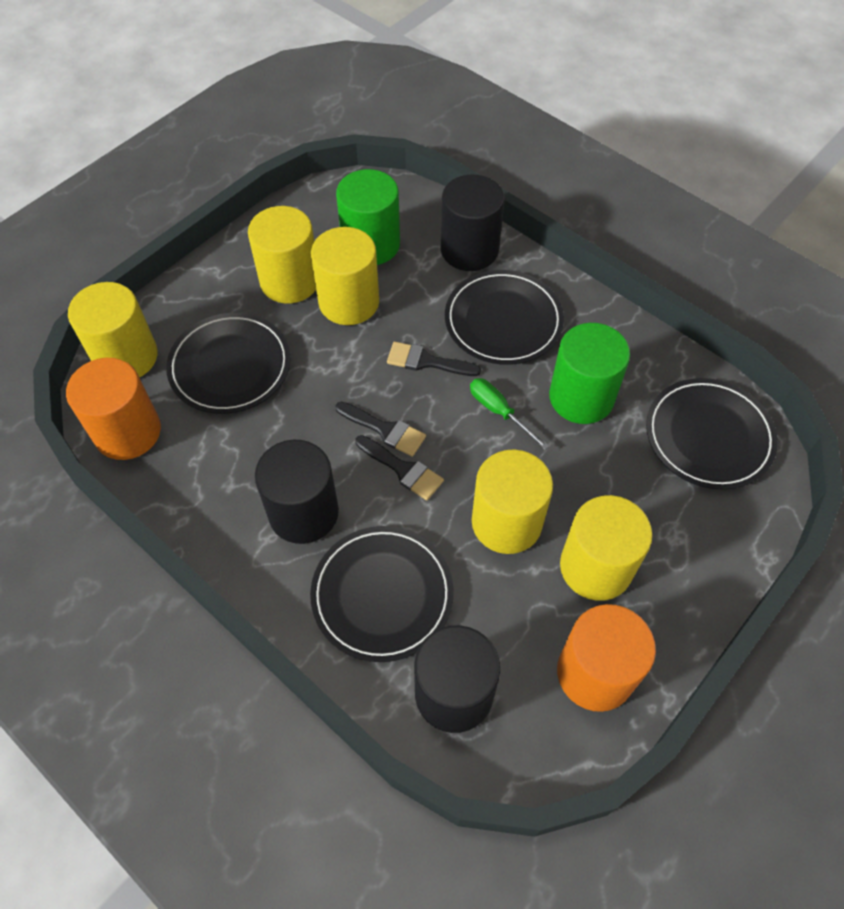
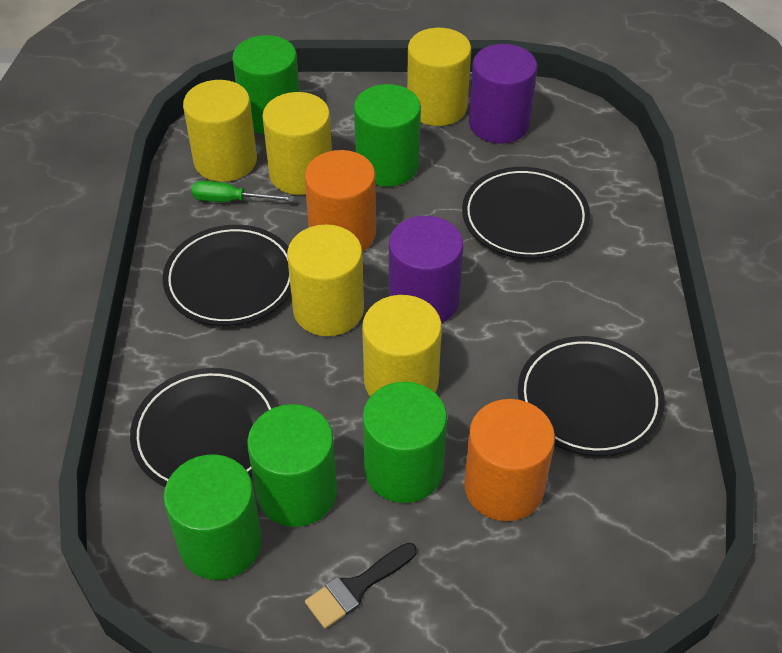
black brush: 3 -> 1
black cylinder: 3 -> 0
green cylinder: 2 -> 5
purple cylinder: 0 -> 2

